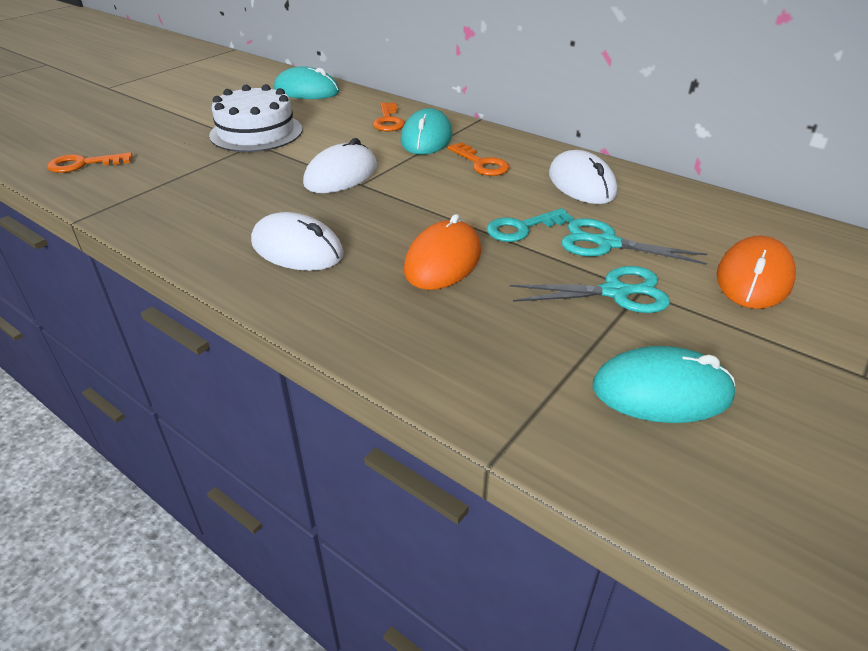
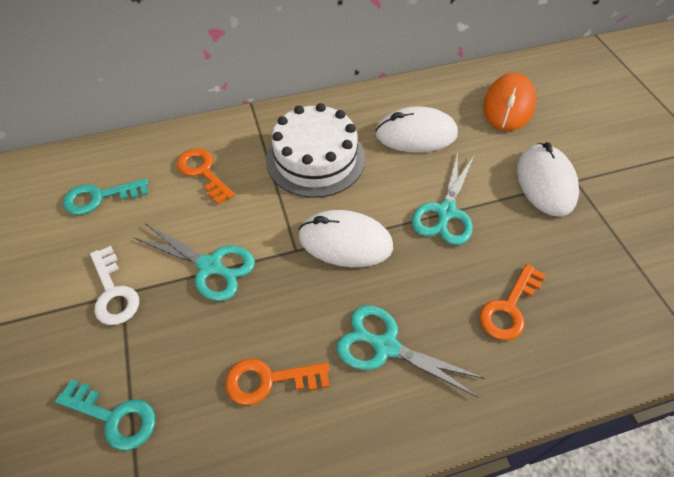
orange mouse: 2 -> 1
turquoise key: 1 -> 2
turquoise mouse: 3 -> 0
turquoise scissors: 2 -> 3
white key: 0 -> 1

